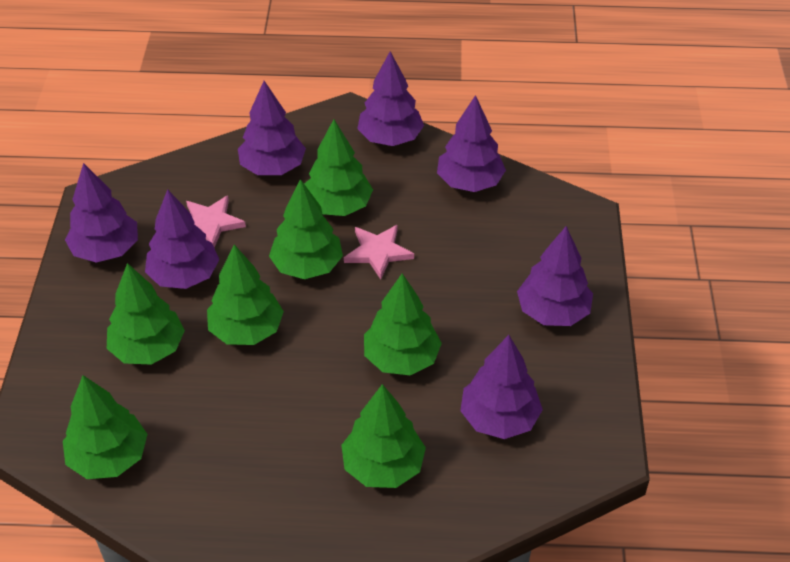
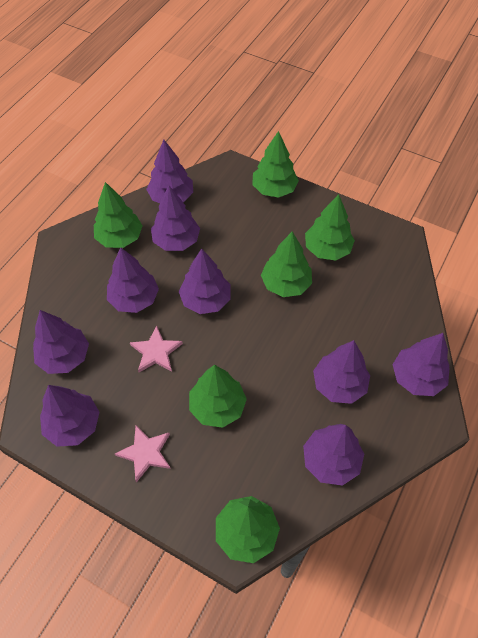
green tree: 7 -> 6
purple tree: 7 -> 9

